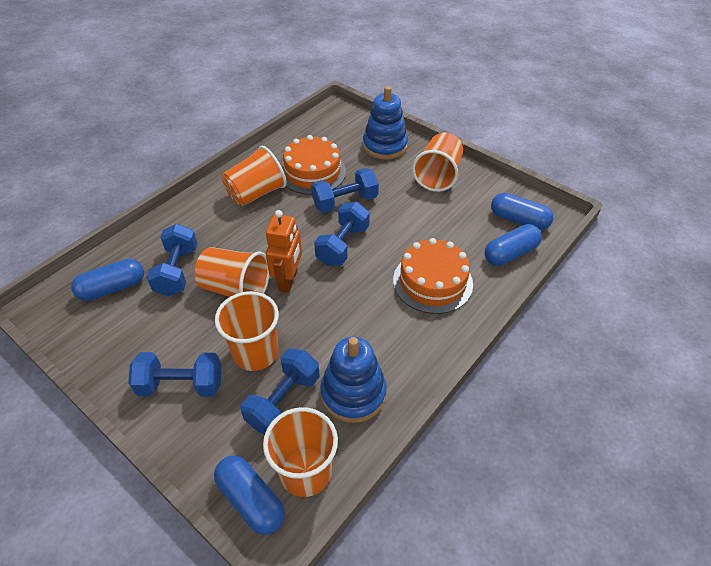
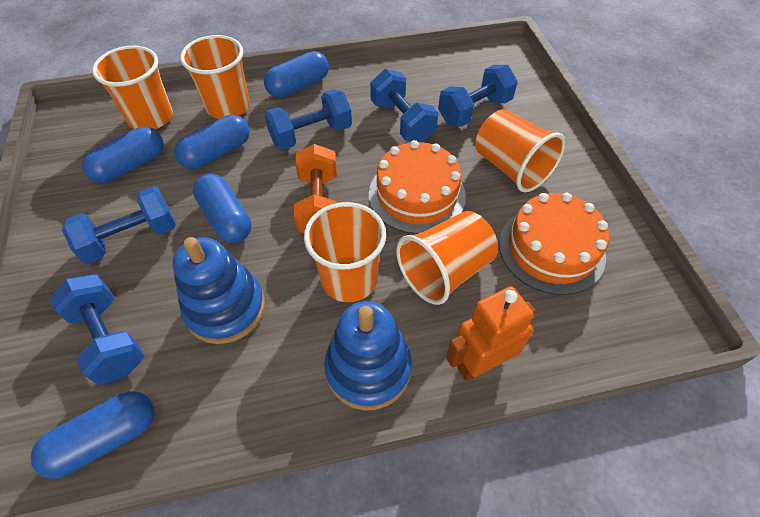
blue capsule: 4 -> 5
orange dumbbell: 0 -> 1

